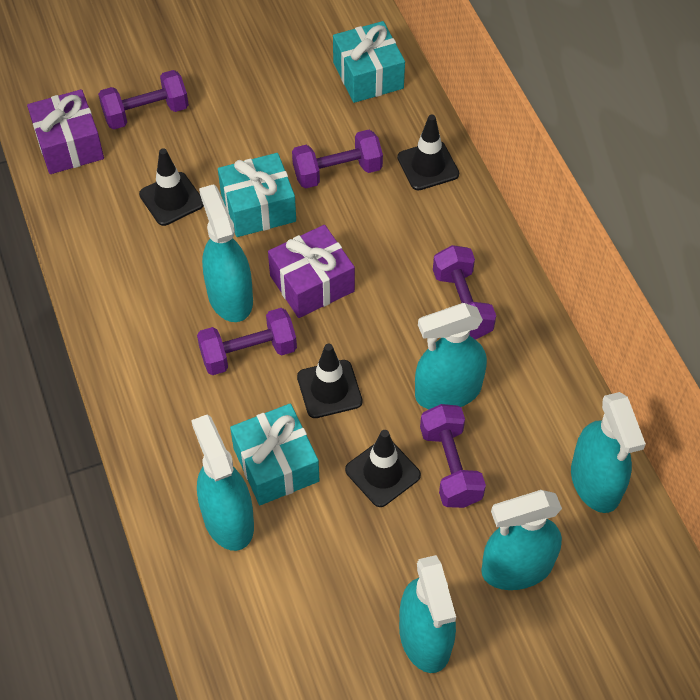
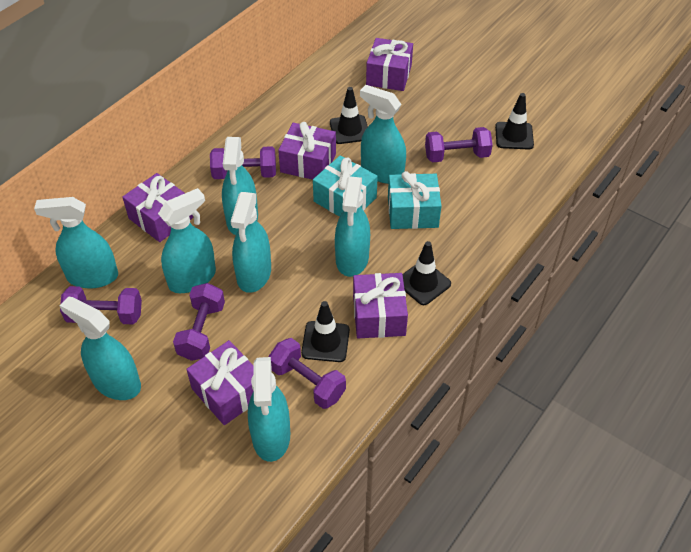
purple gift: 2 -> 5
turquoise gift: 3 -> 2
turquoise spray bottle: 6 -> 8

